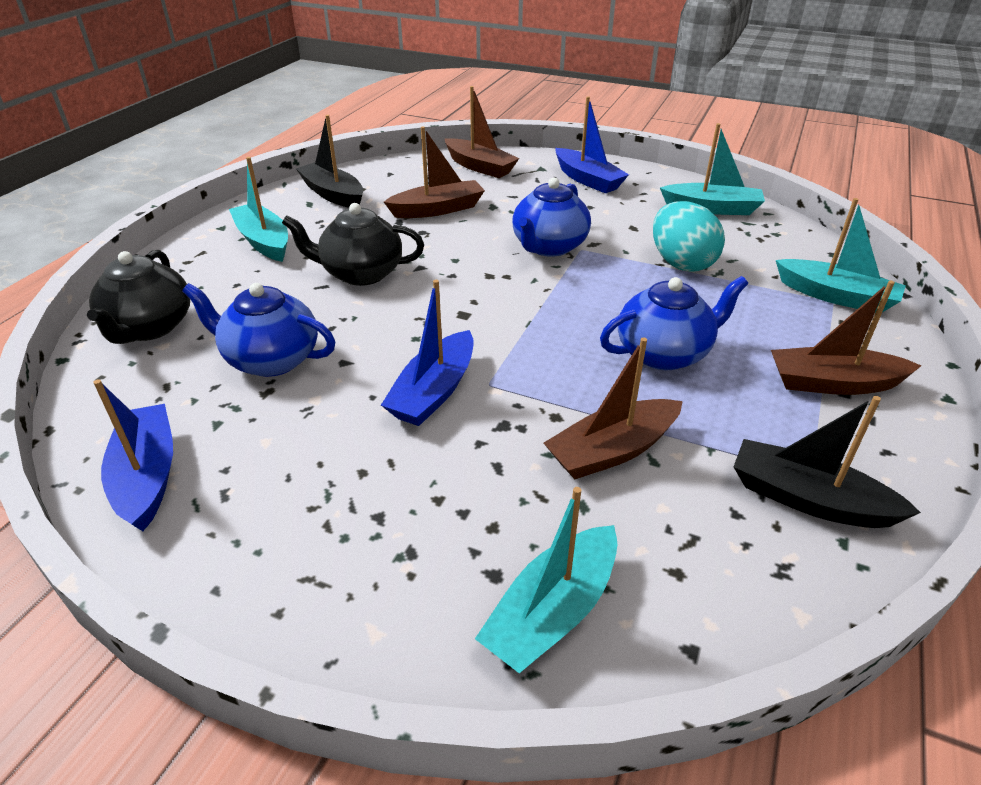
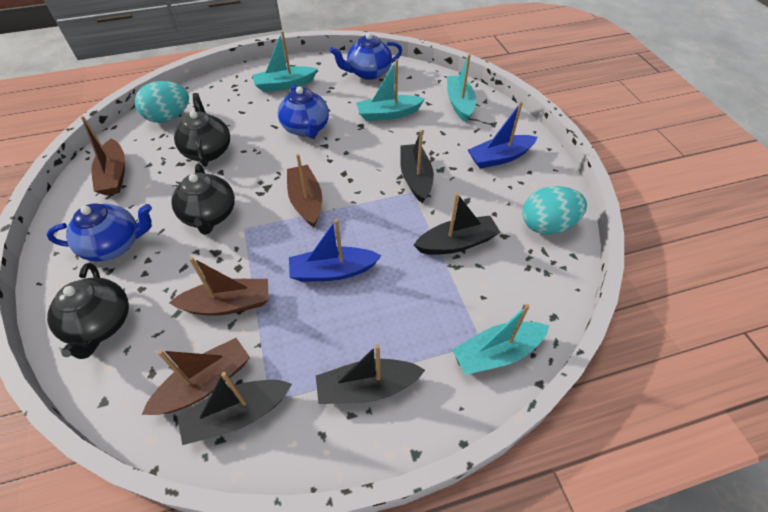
black boat: 2 -> 4
black teapot: 2 -> 3
blue boat: 3 -> 2
turquoise egg: 1 -> 2

